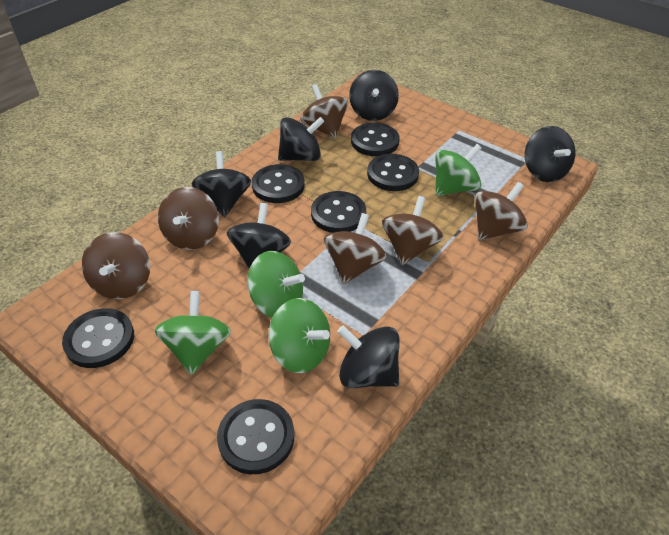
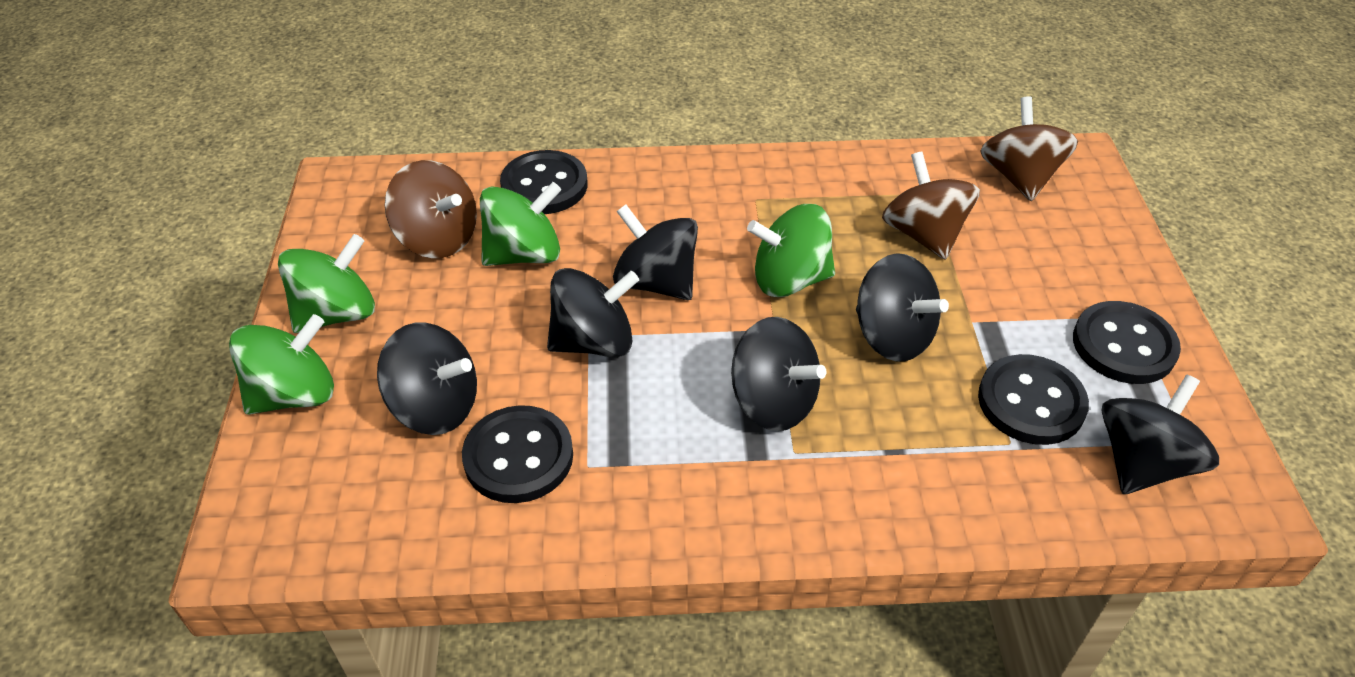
black button: 6 -> 4
brown spinning top: 6 -> 3

